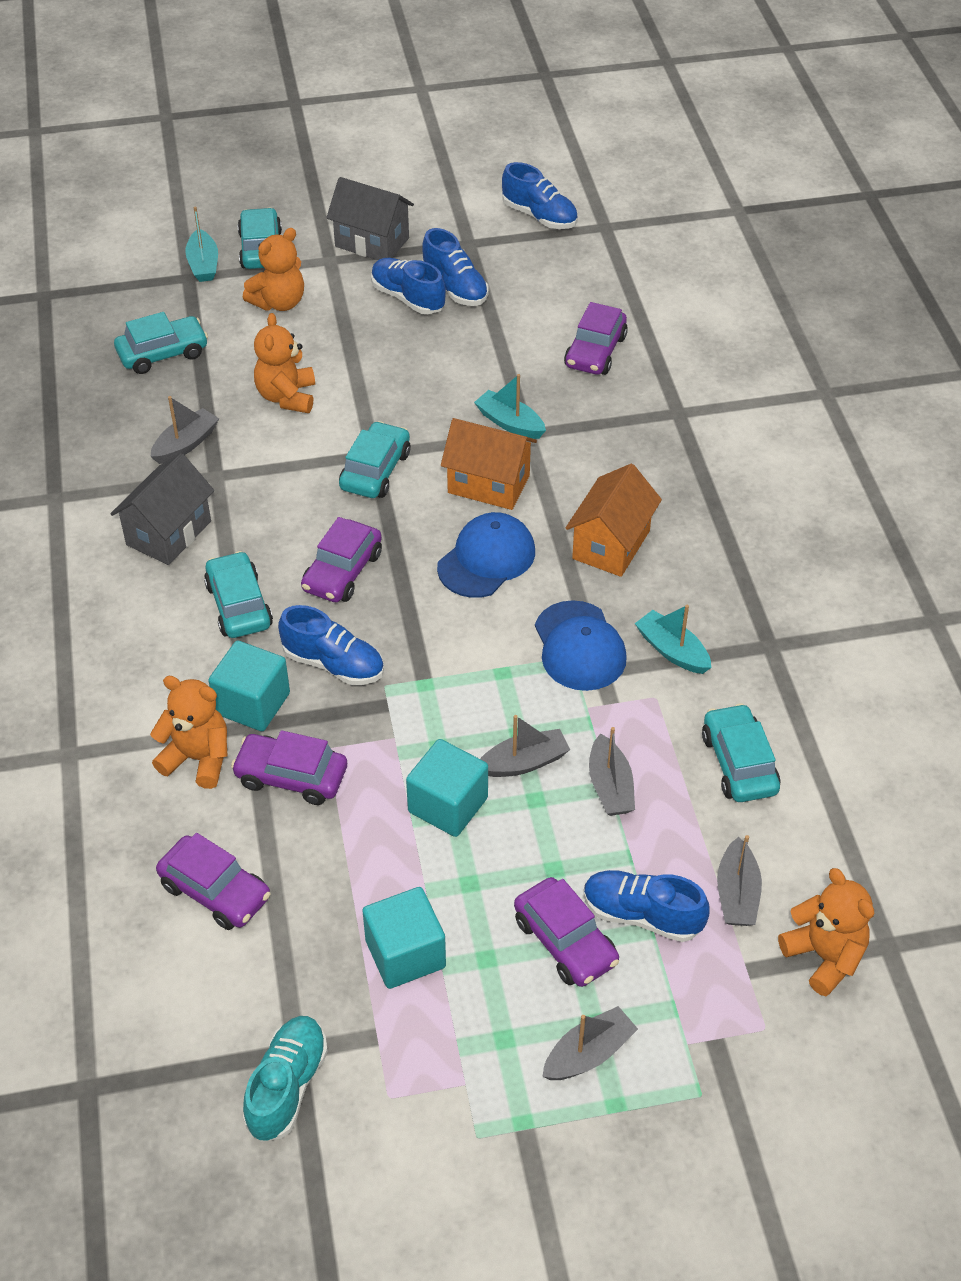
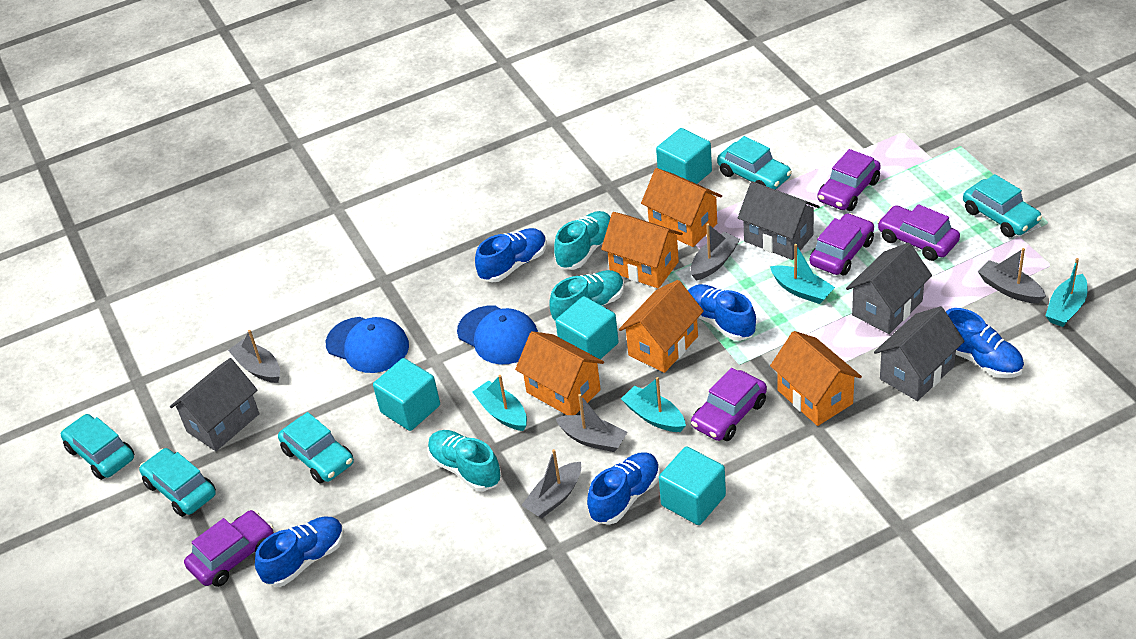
grey house: 2 -> 4
orange house: 2 -> 5
orange teddy bear: 4 -> 0
turquoise boat: 3 -> 4
turquoise cube: 3 -> 4
turquoise shoe: 1 -> 3

